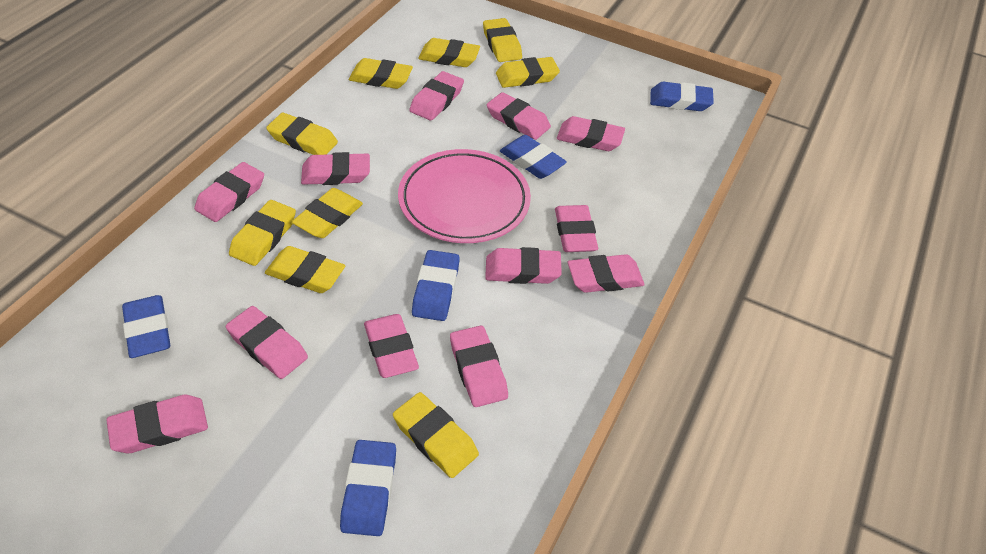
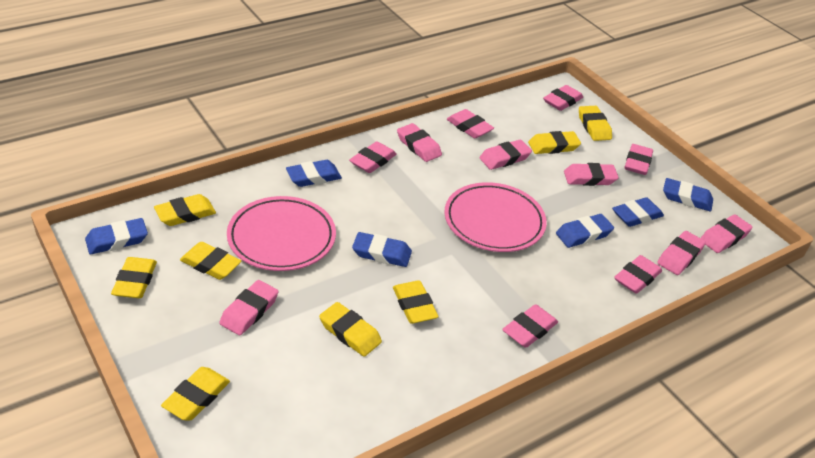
blue eraser: 5 -> 6
pink plate: 1 -> 2
yellow eraser: 9 -> 8

